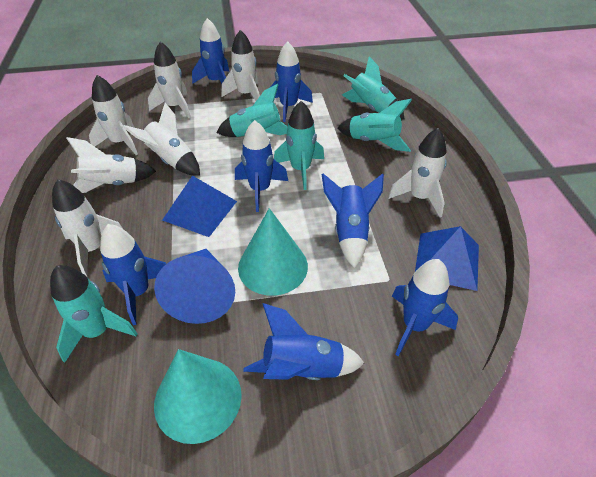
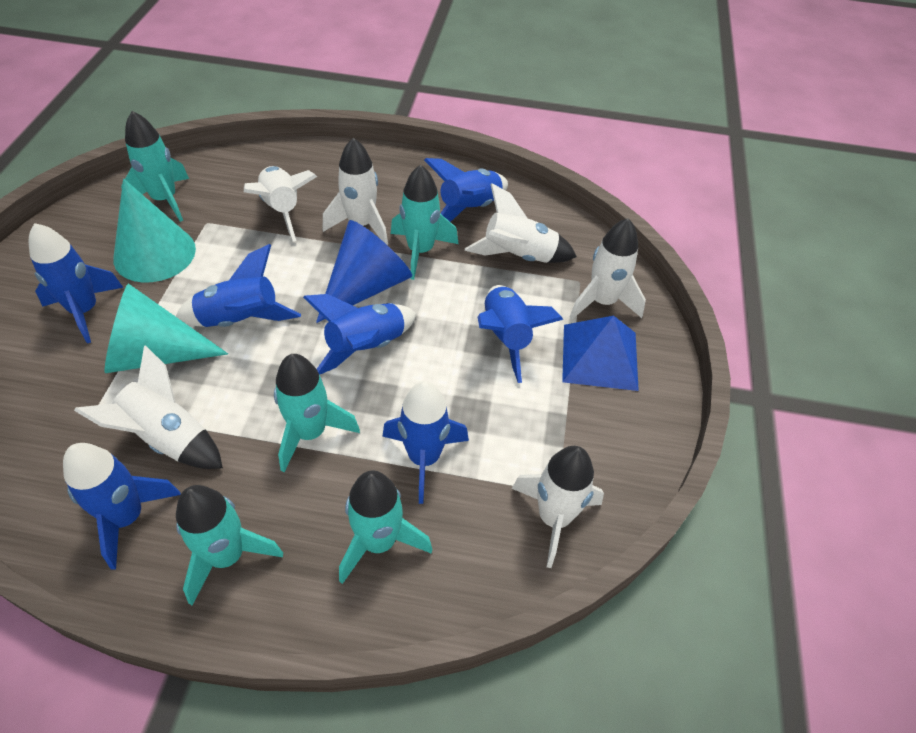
blue pyramid: 2 -> 1
white rocket: 7 -> 6

